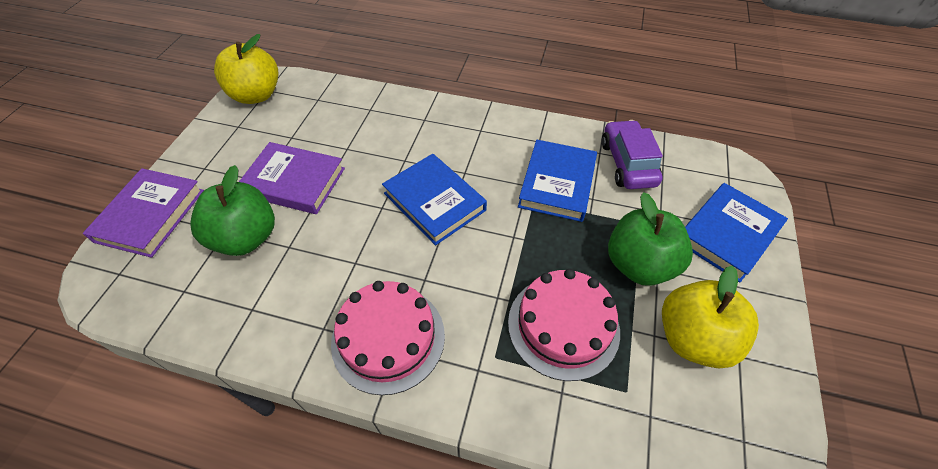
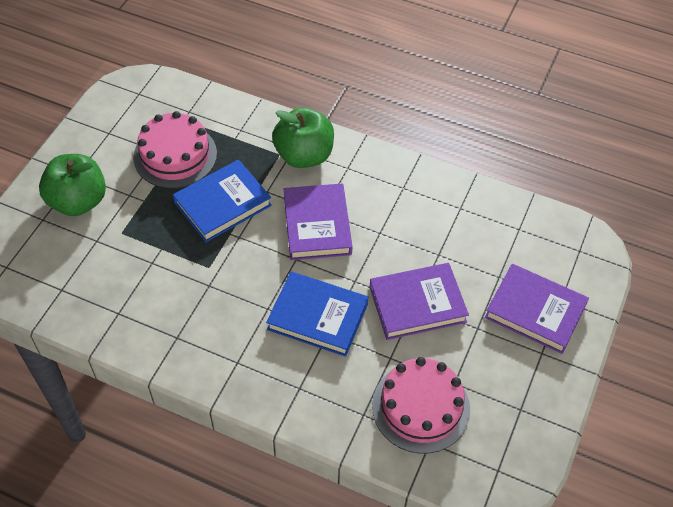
blue book: 3 -> 2
purple book: 2 -> 3
purple car: 1 -> 0
yellow apple: 2 -> 0

